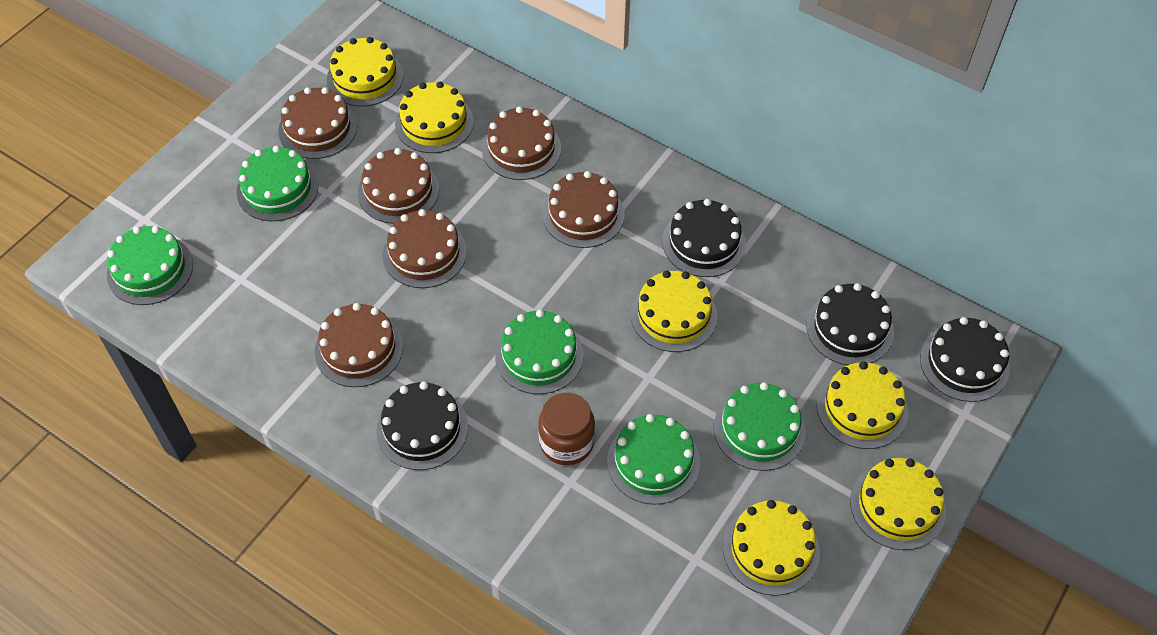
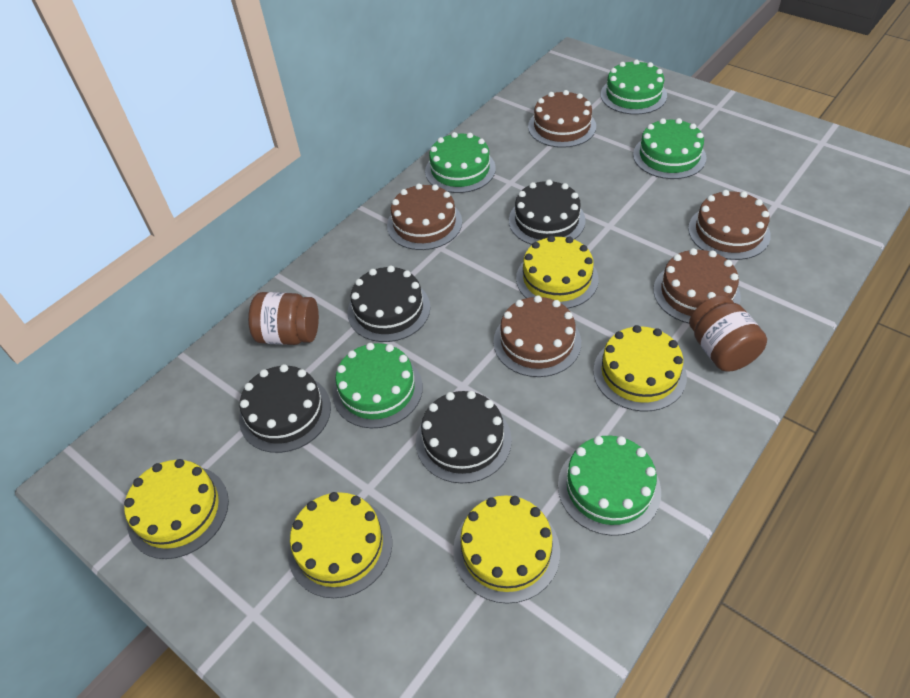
brown cake: 6 -> 5
brown jar: 1 -> 2
yellow cake: 6 -> 5

